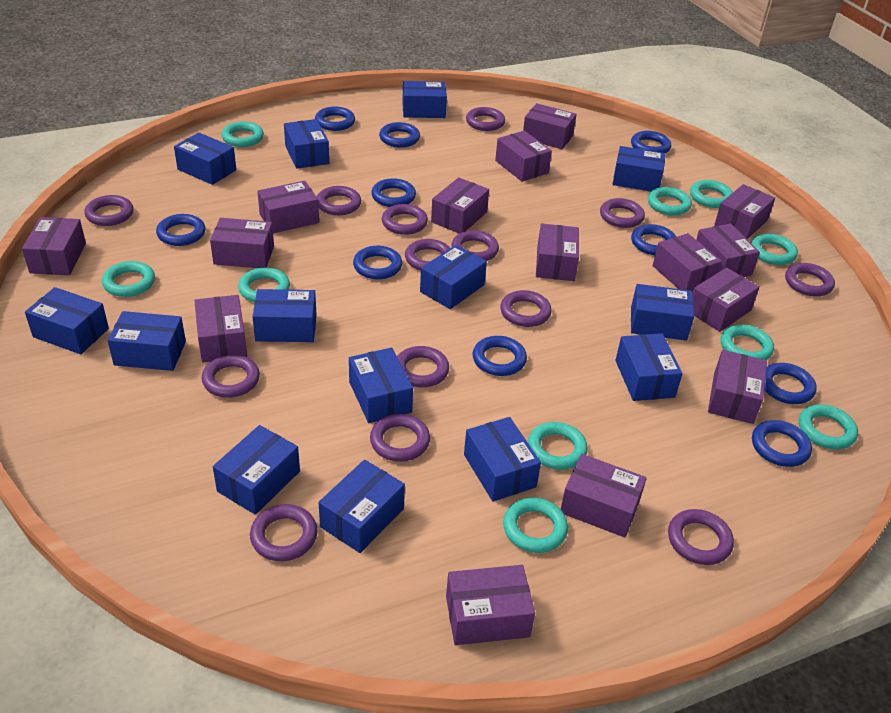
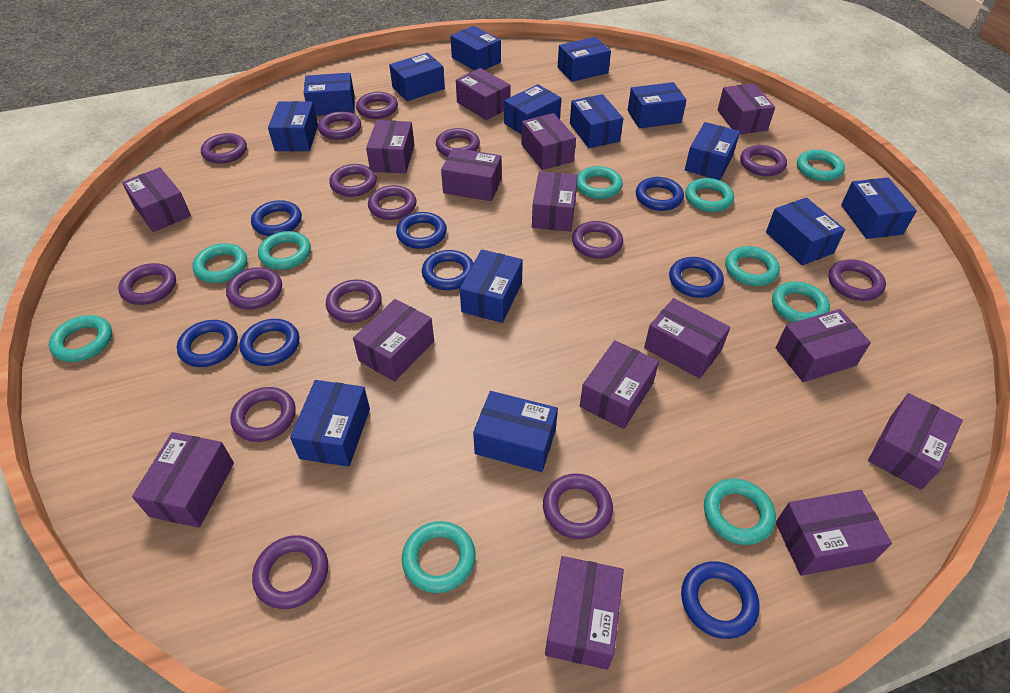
blue ring: 10 -> 8
purple ring: 14 -> 15

